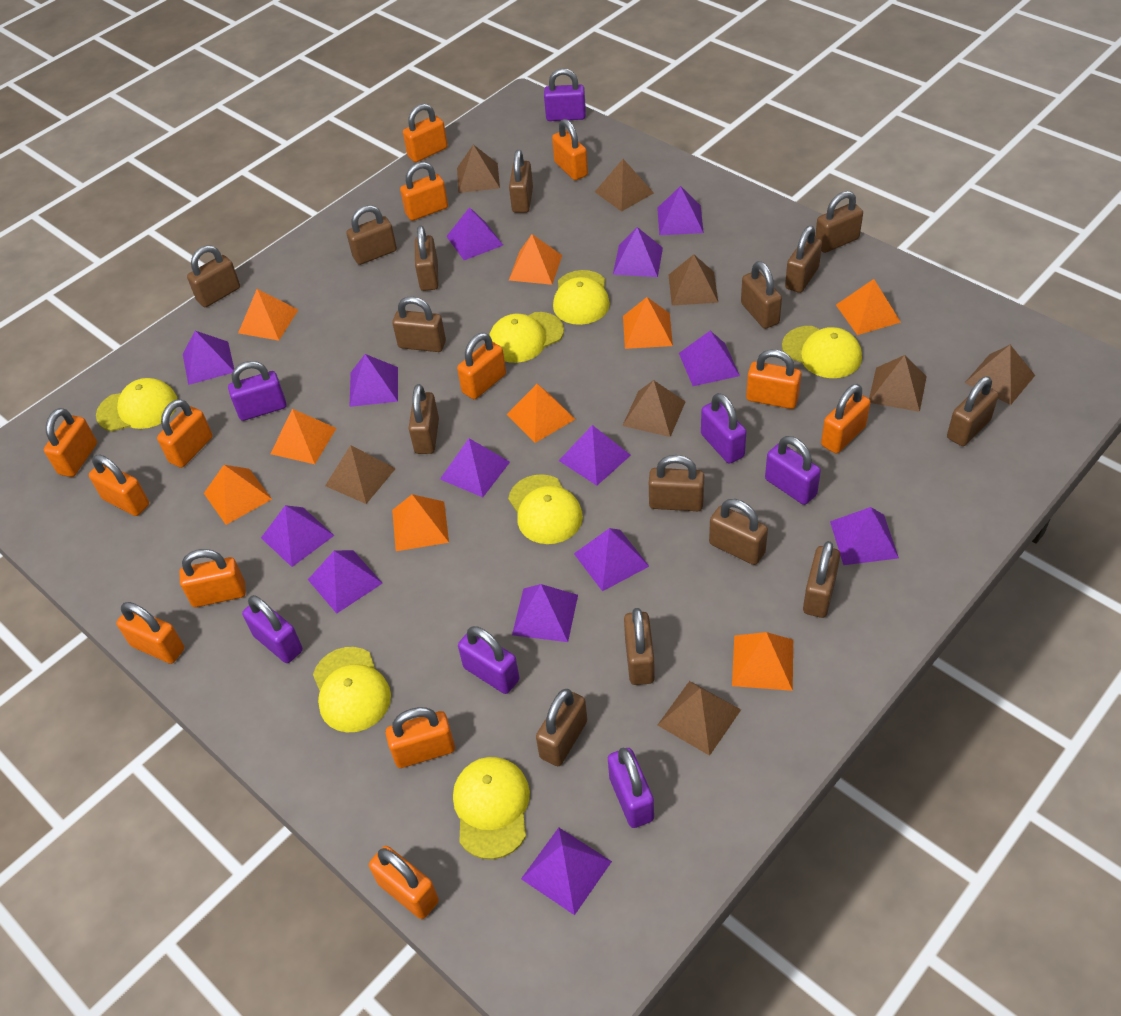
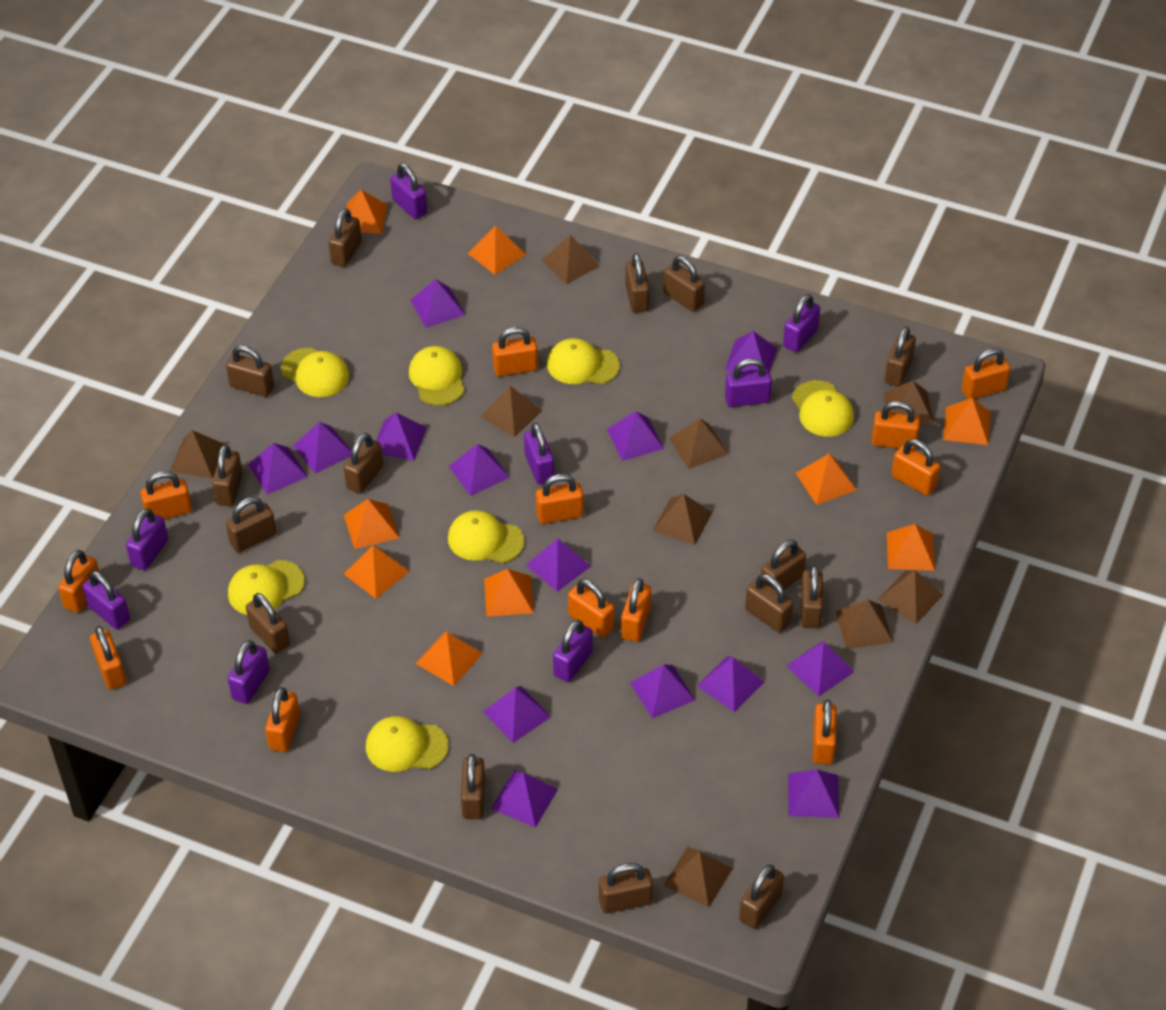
brown pyramid: 8 -> 9
orange padlock: 13 -> 12
purple padlock: 7 -> 8

